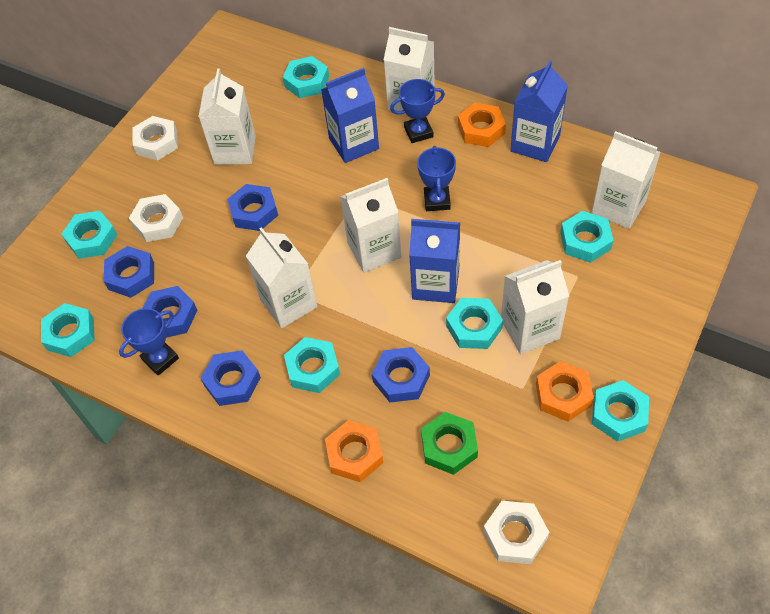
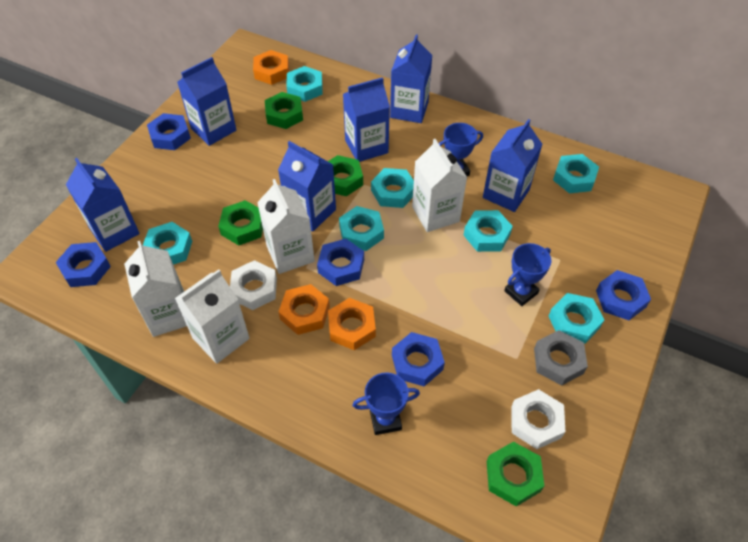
blue carton: 3 -> 6
green nut: 1 -> 4
grey nut: 0 -> 1
white carton: 6 -> 4
white nut: 3 -> 2

